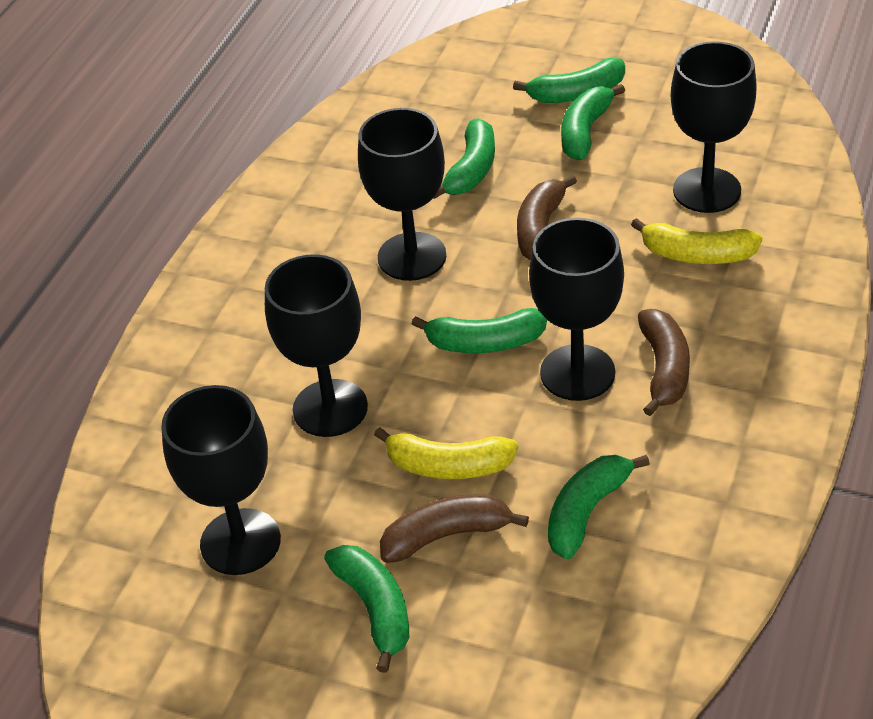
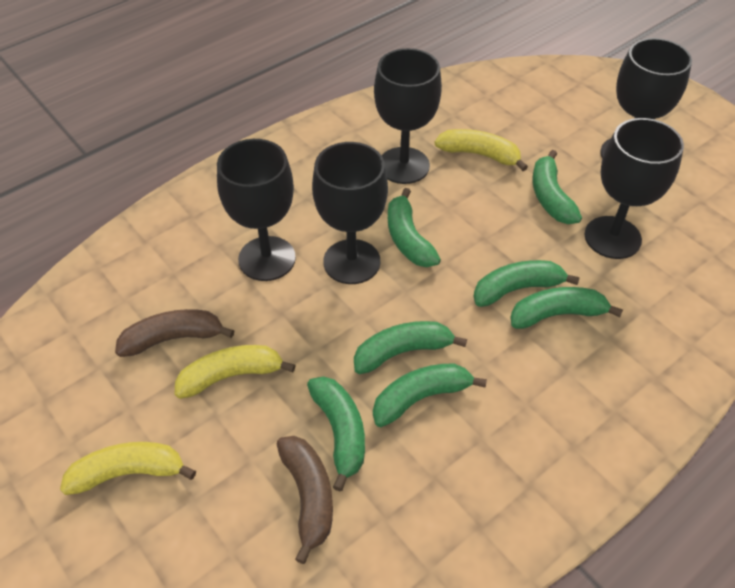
brown banana: 3 -> 2
green banana: 6 -> 7
yellow banana: 2 -> 3

